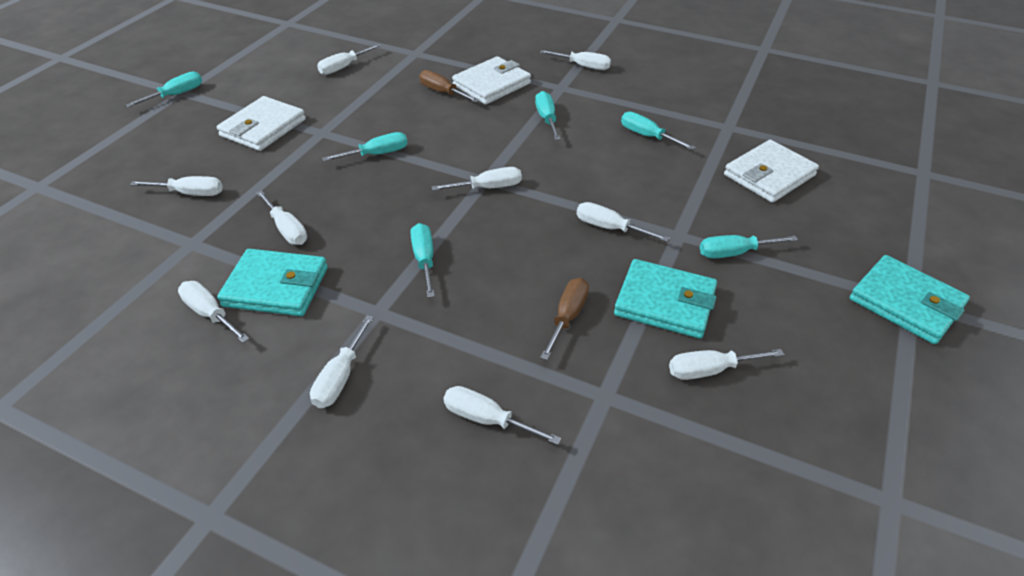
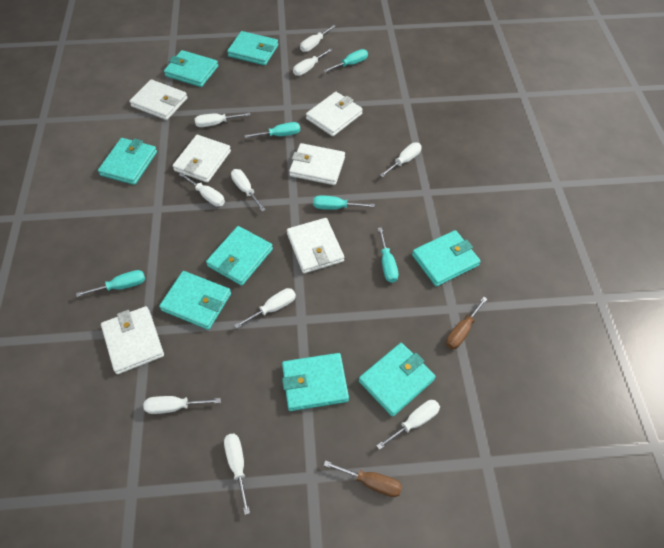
turquoise screwdriver: 6 -> 5
turquoise wallet: 3 -> 8
white wallet: 3 -> 6

